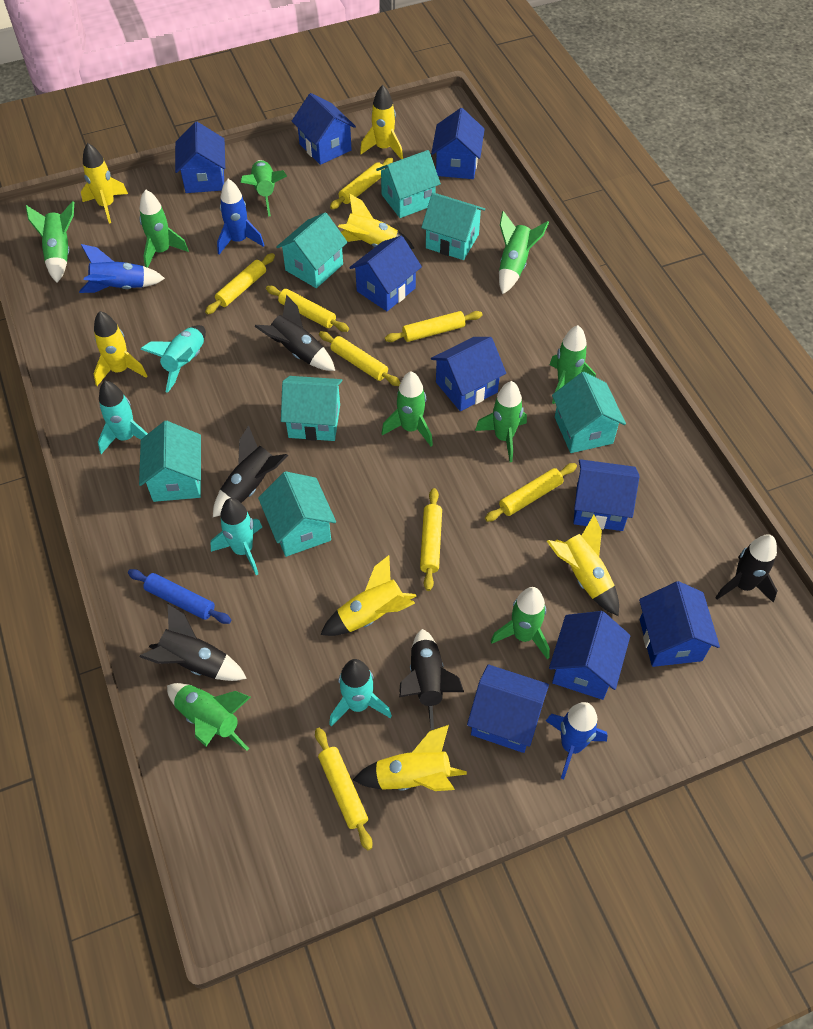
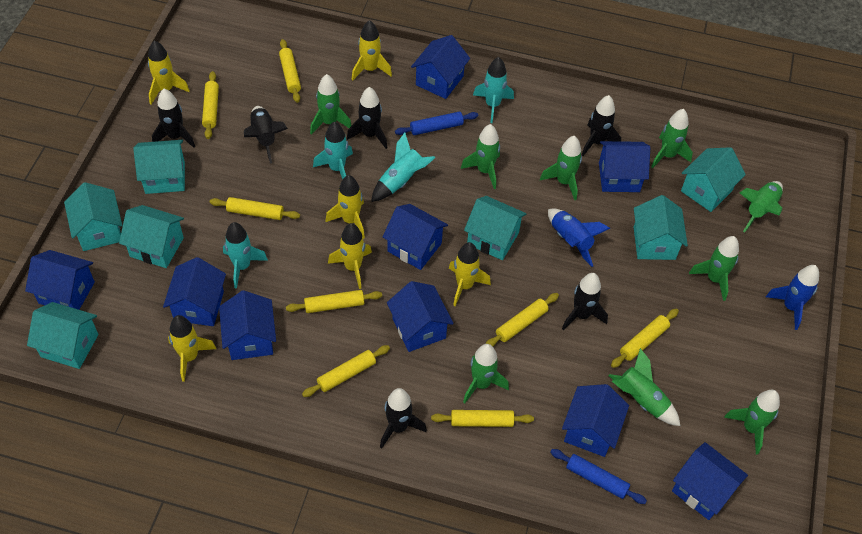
black rocket: 5 -> 6
blue rocket: 3 -> 2
blue rolling pin: 1 -> 2
yellow rocket: 7 -> 6

